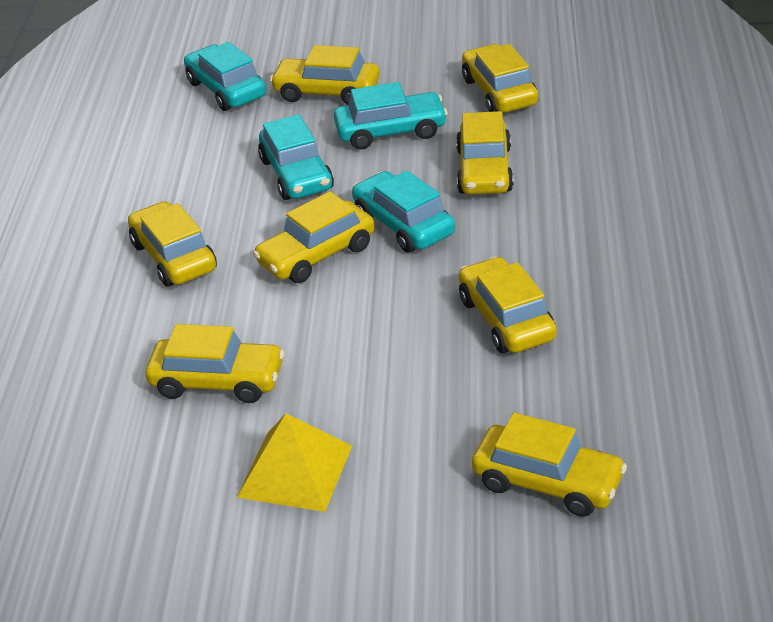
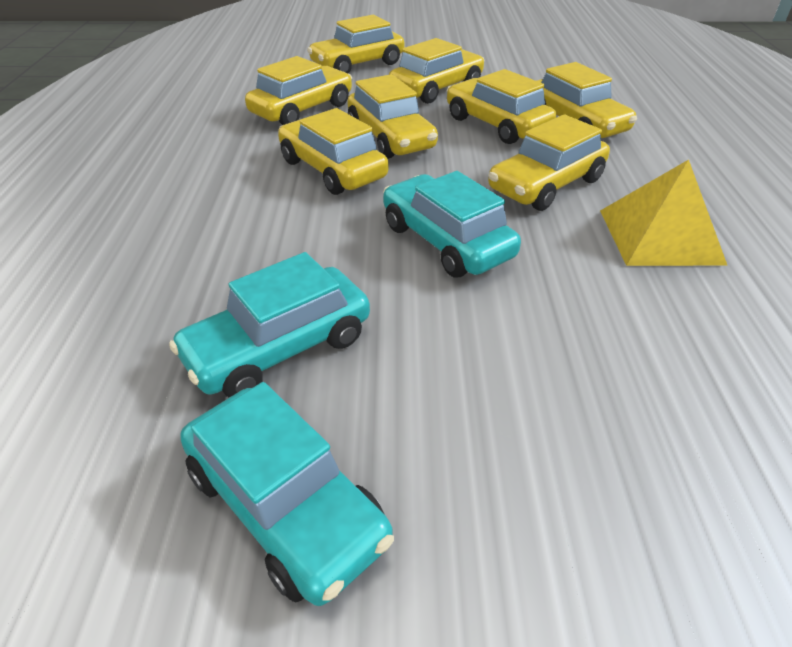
turquoise car: 4 -> 3

